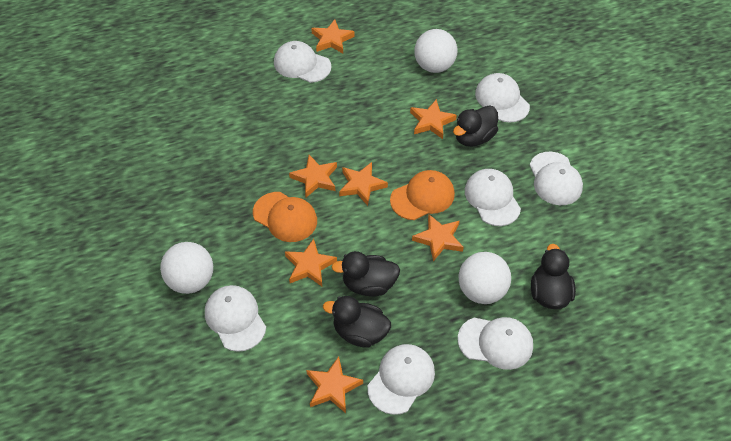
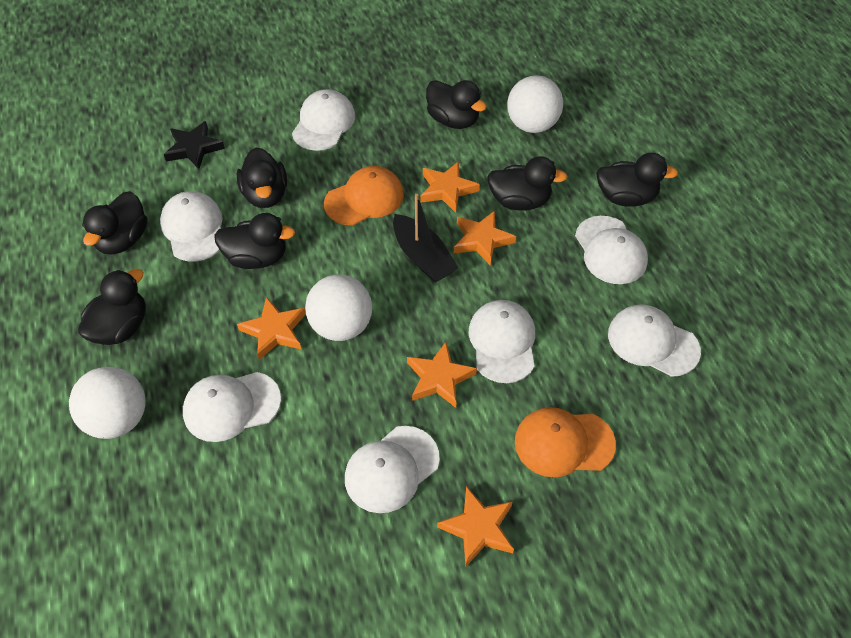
black boat: 0 -> 1
black duck: 4 -> 7
black star: 0 -> 1
orange star: 7 -> 5

